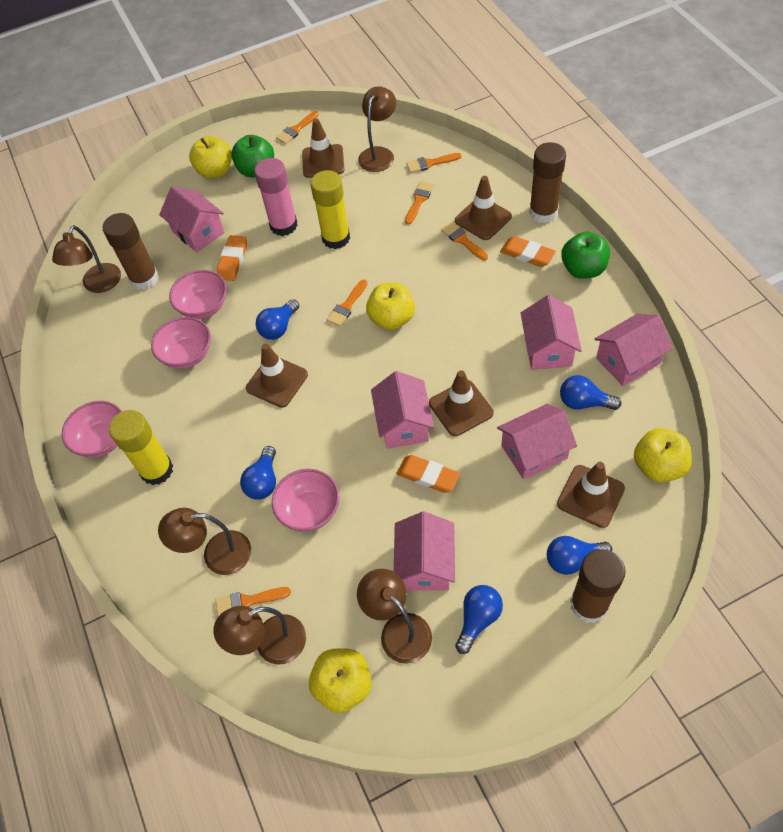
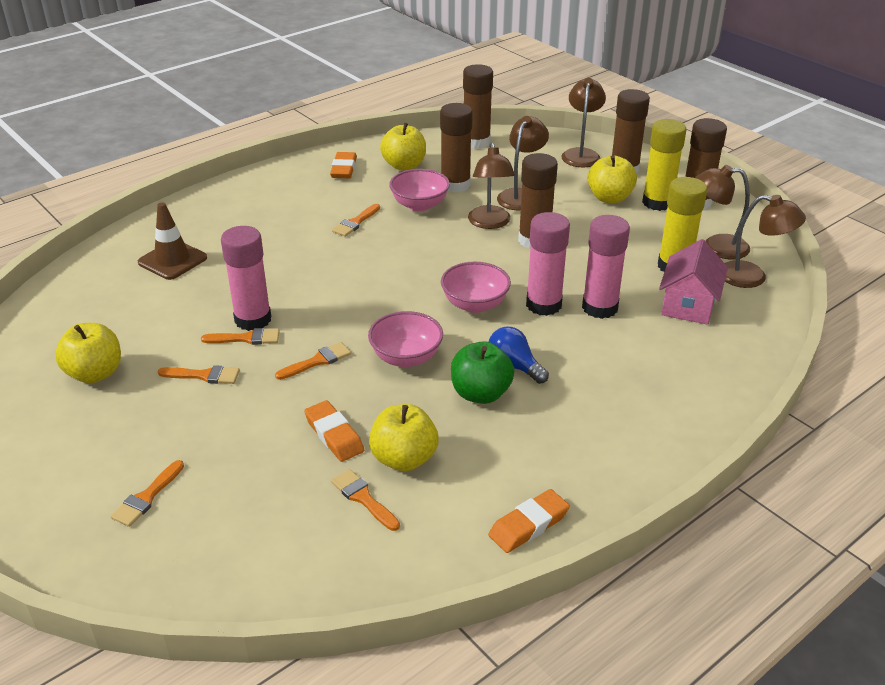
blue light bulb: 5 -> 1
brown glue stick: 3 -> 5
brown traffic cone: 5 -> 1
green apple: 2 -> 1
pink bowl: 4 -> 3
pink glue stick: 1 -> 3
pink house: 6 -> 1

